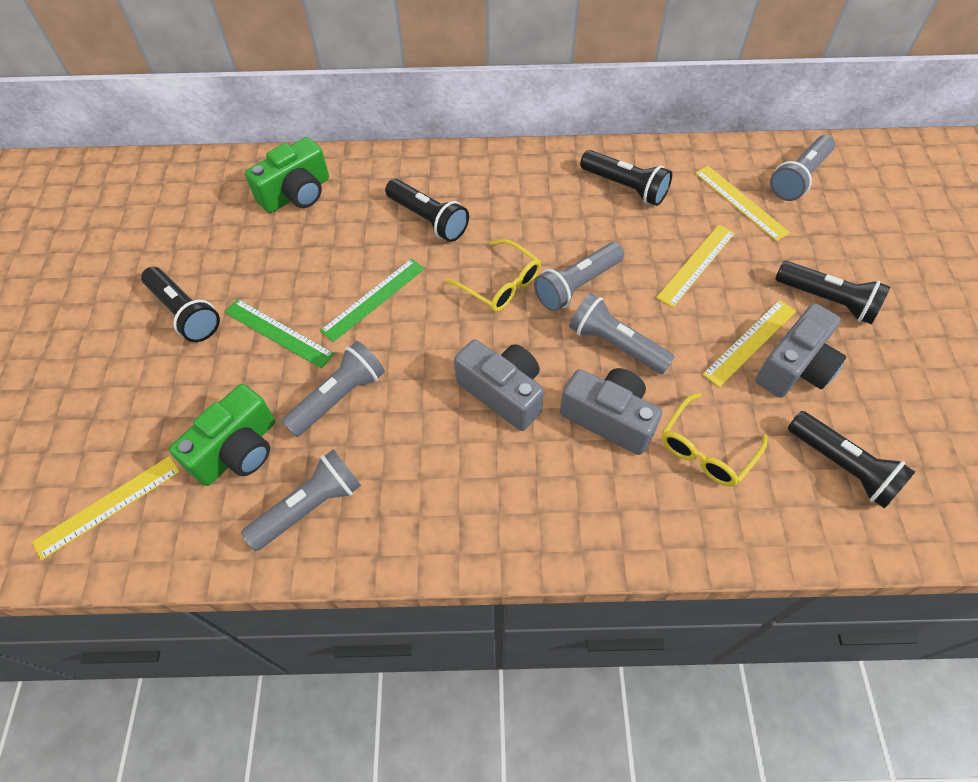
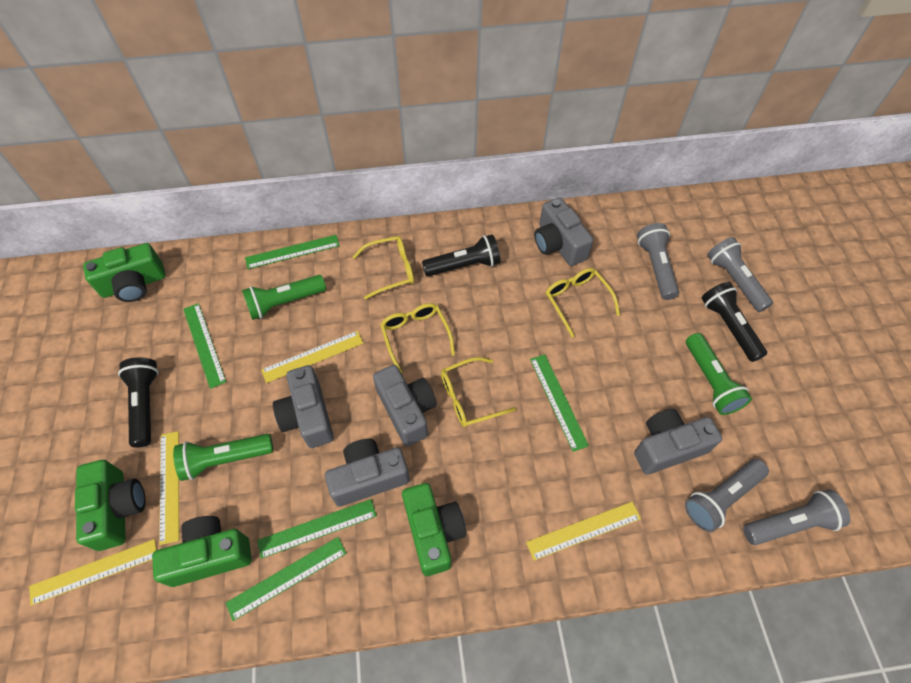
black flashlight: 5 -> 3
green camera: 2 -> 4
green flashlight: 0 -> 3
green ruler: 2 -> 5
grey camera: 3 -> 5
grey flashlight: 5 -> 4
yellow glasses: 2 -> 4

